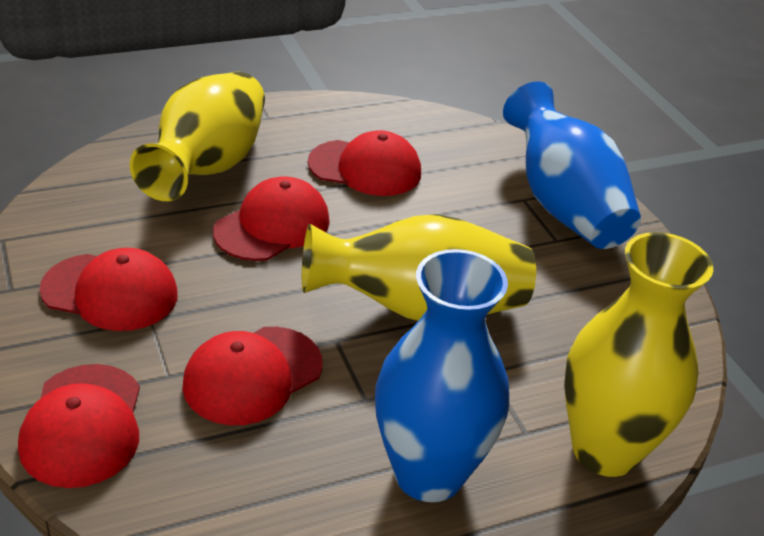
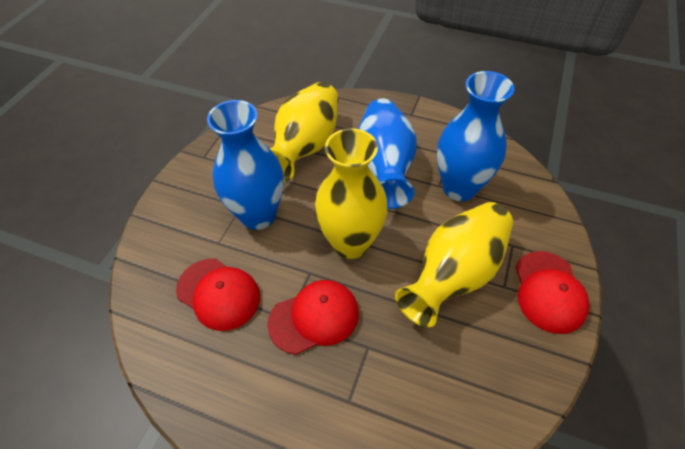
blue vase: 2 -> 3
red cap: 5 -> 3

